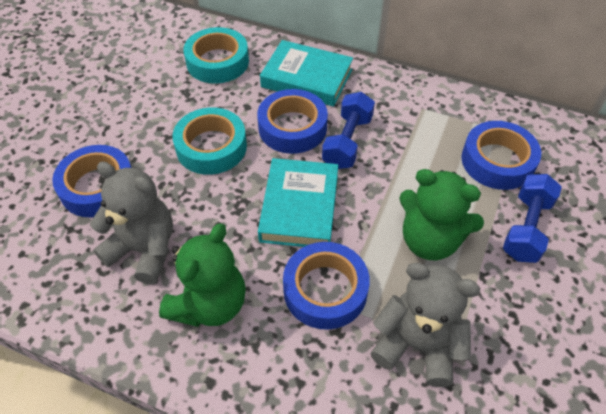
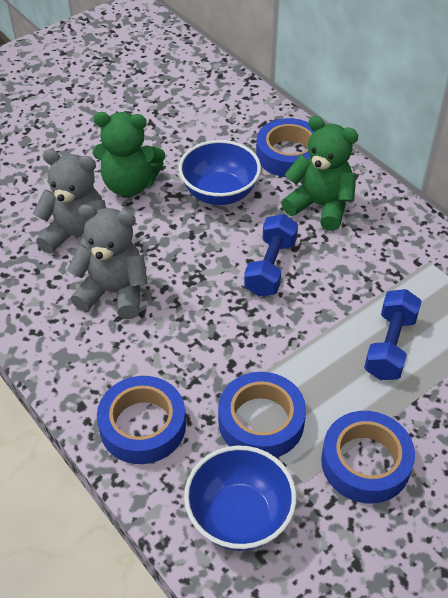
blue bowl: 0 -> 2
turquoise book: 2 -> 0
turquoise tape: 2 -> 0

